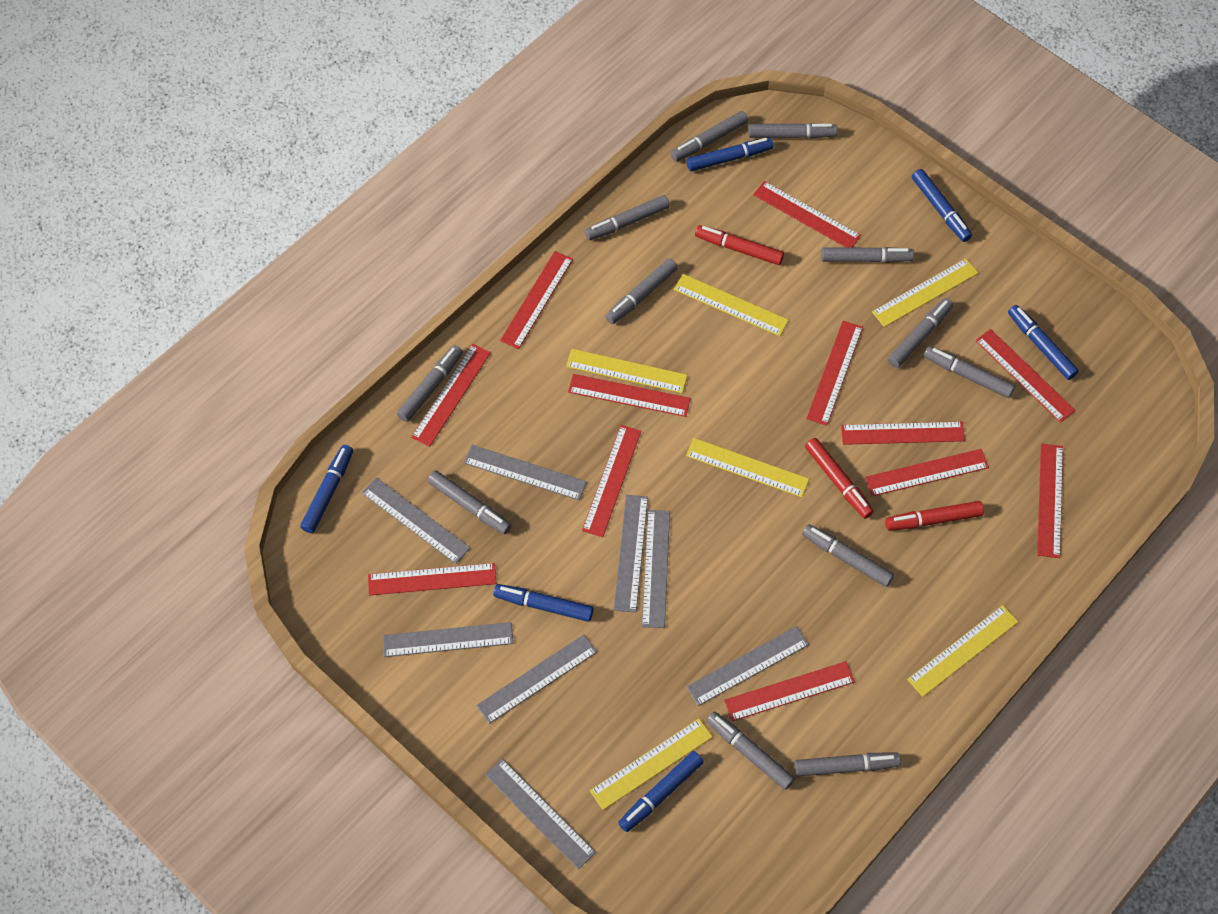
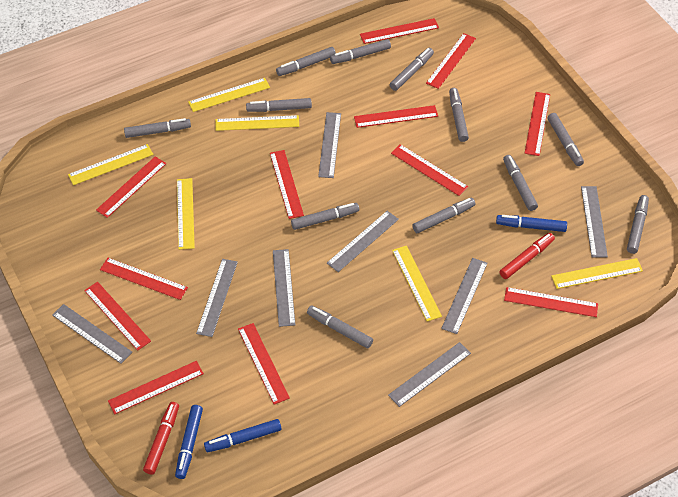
blue marker: 6 -> 3
red marker: 3 -> 2

